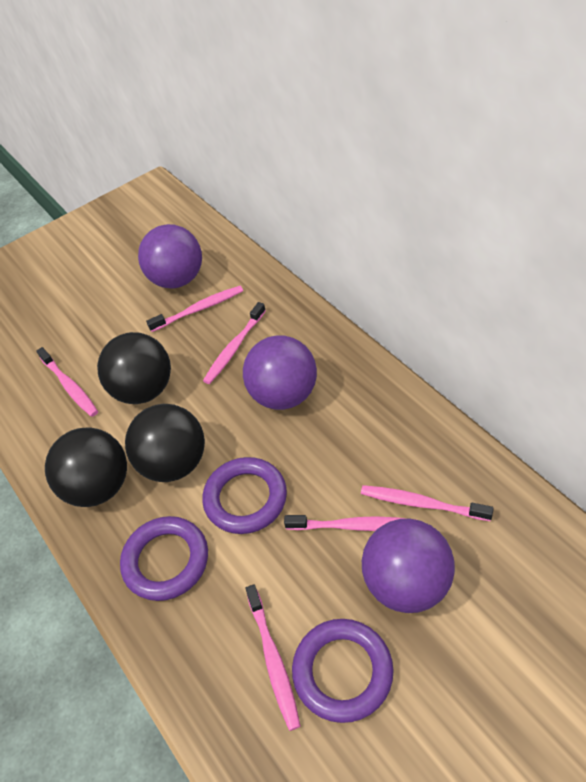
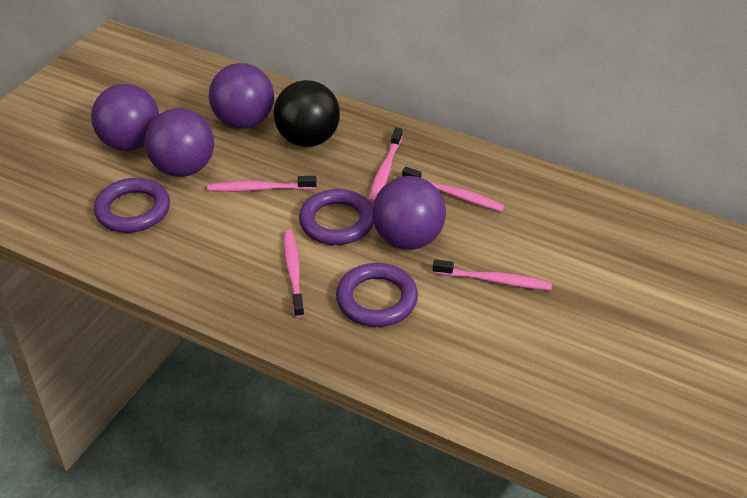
black ball: 3 -> 1
pink toothbrush: 6 -> 5
purple ball: 3 -> 4

